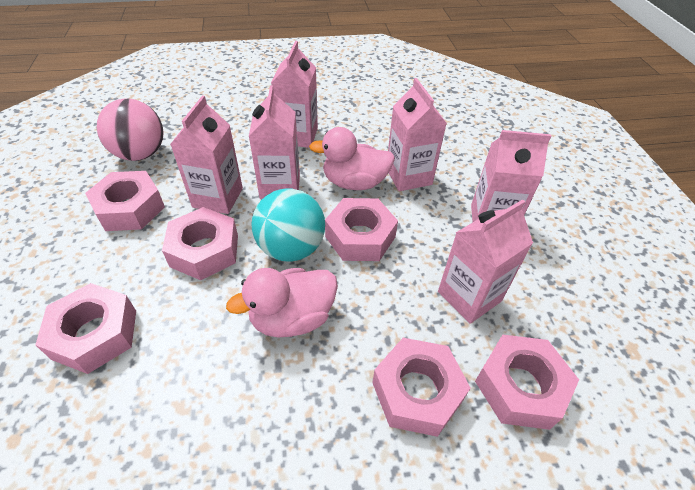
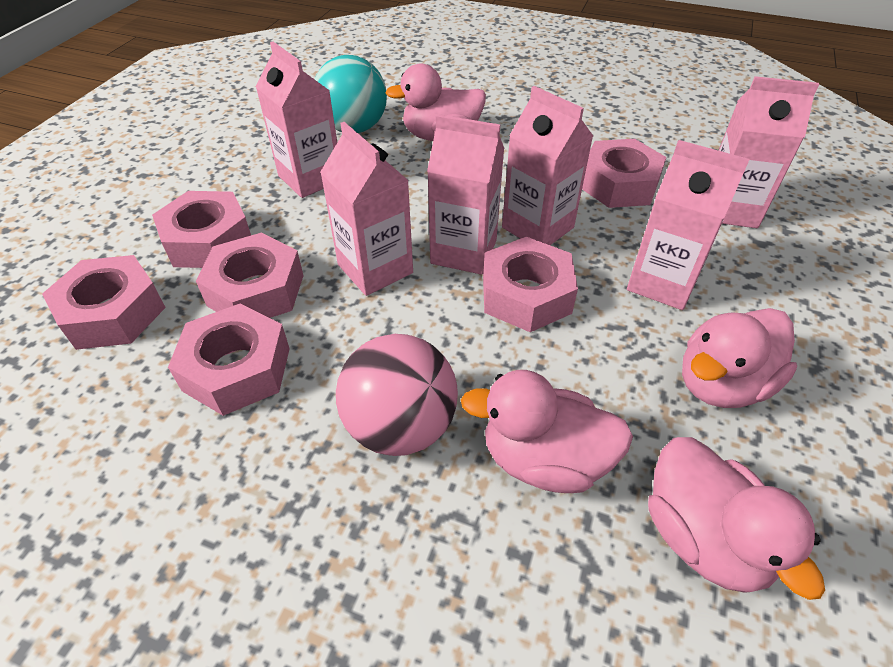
pink duck: 2 -> 4

